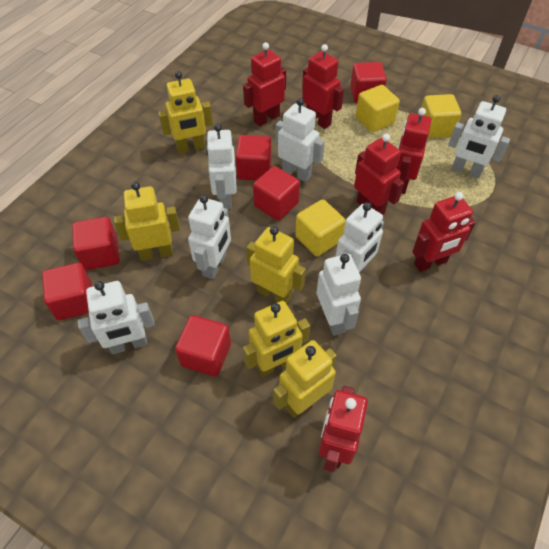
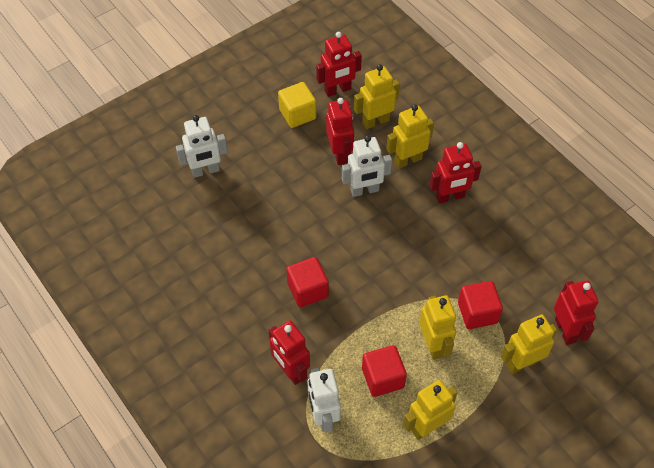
red cube: 6 -> 3
red robot: 6 -> 5
white robot: 7 -> 3
yellow cube: 3 -> 1

